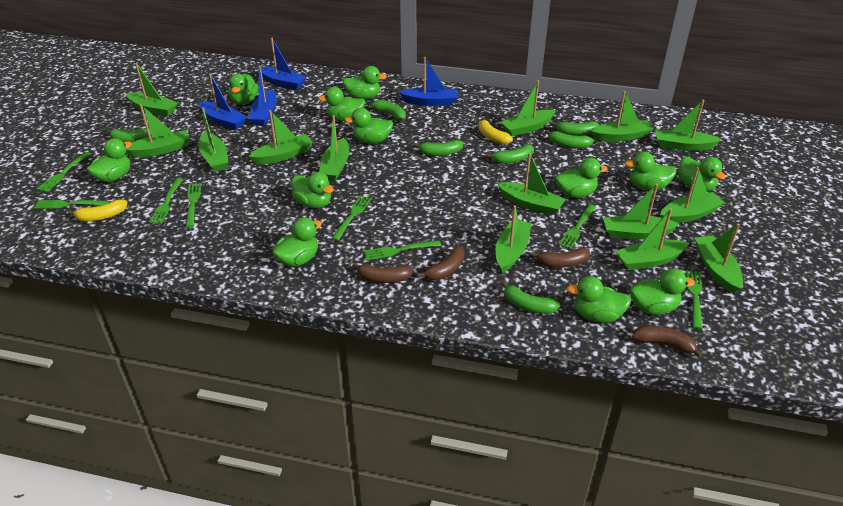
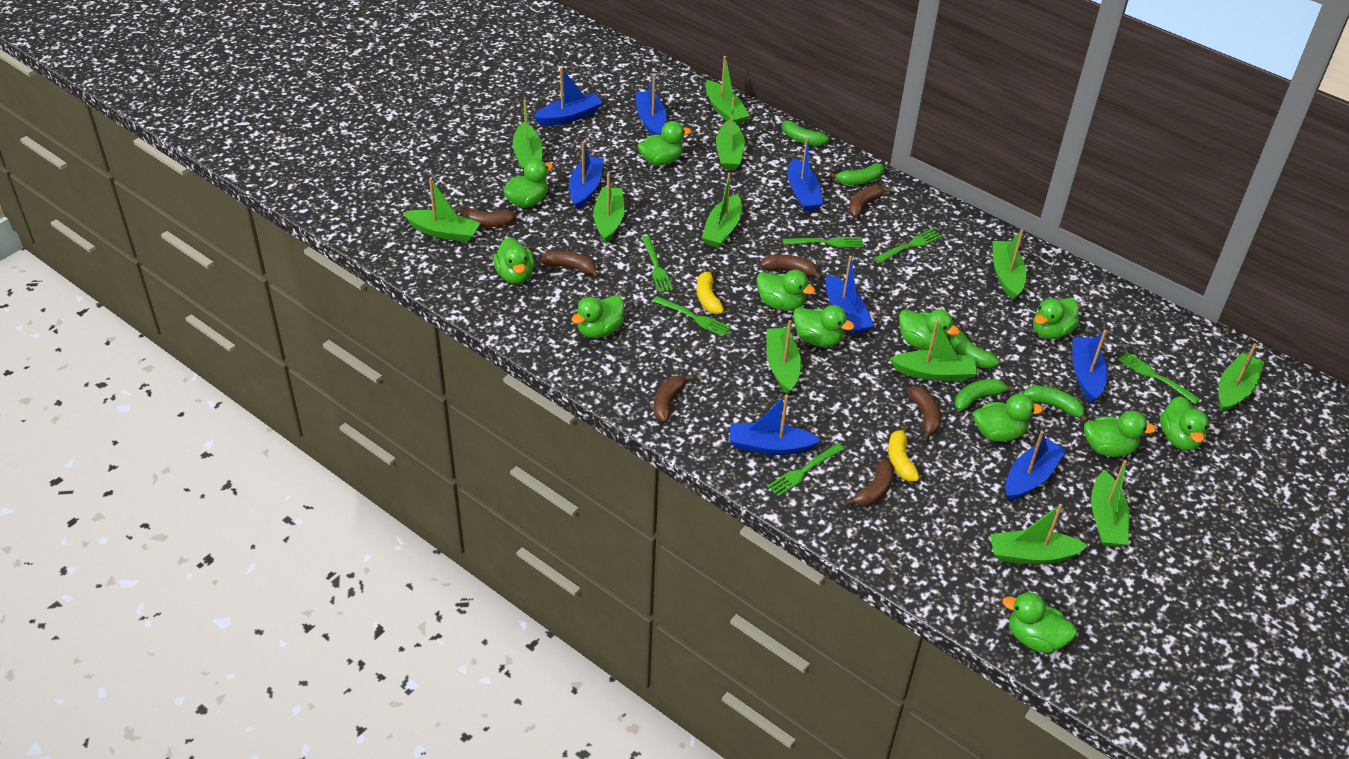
blue boat: 4 -> 8
brown banana: 4 -> 7
green banana: 7 -> 5
green boat: 14 -> 12
green fork: 8 -> 6

